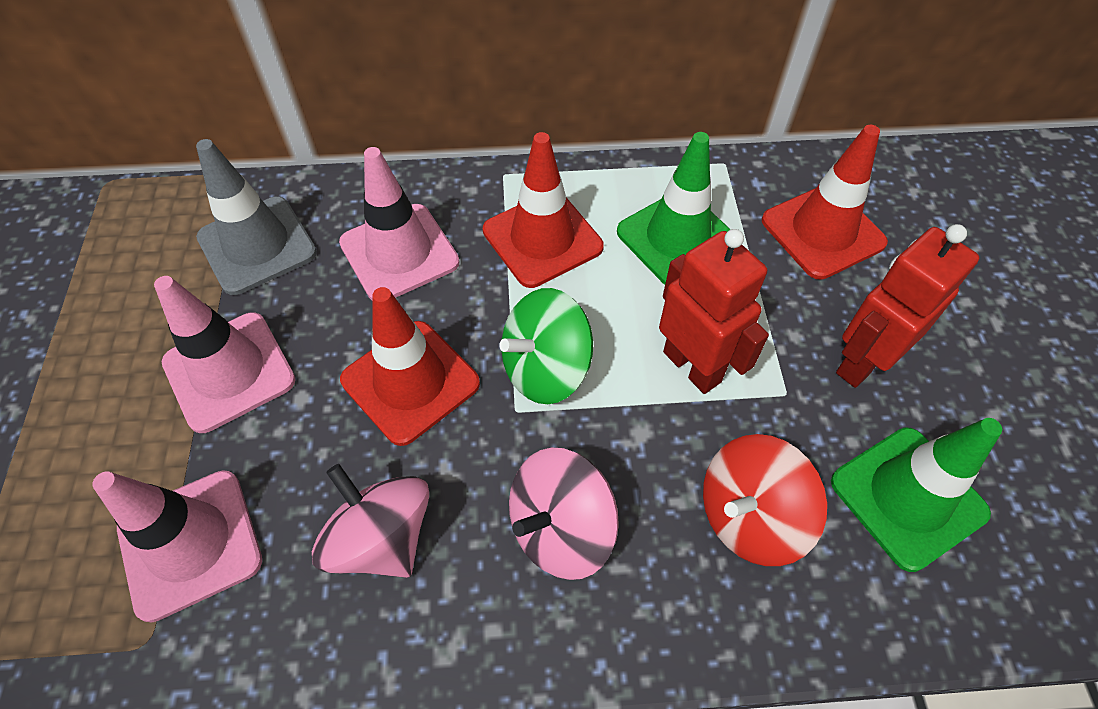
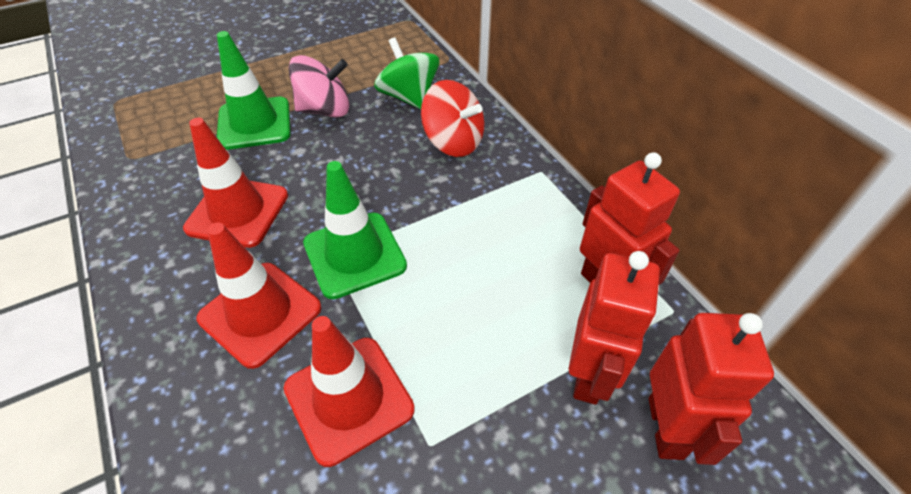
grey traffic cone: 1 -> 0
pink spinning top: 2 -> 1
pink traffic cone: 3 -> 0
red robot: 2 -> 3

